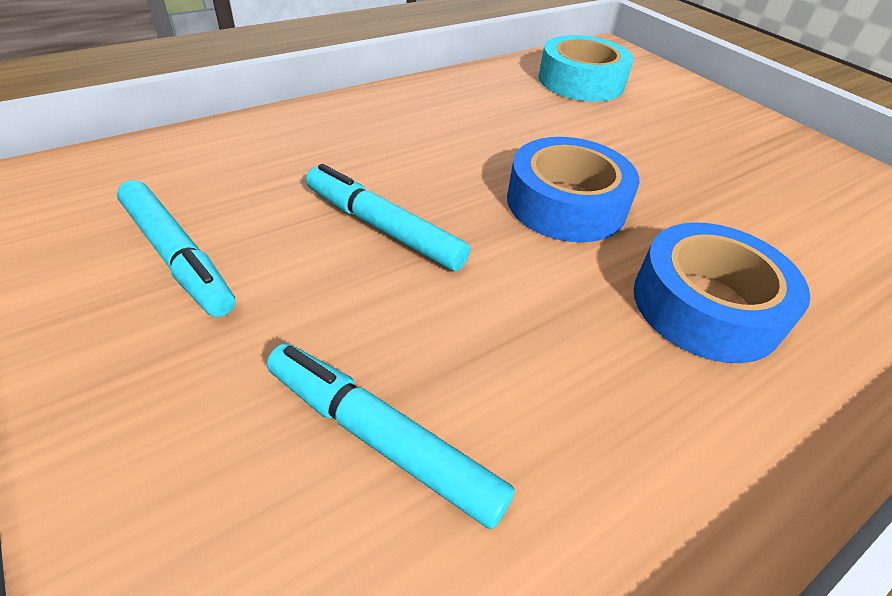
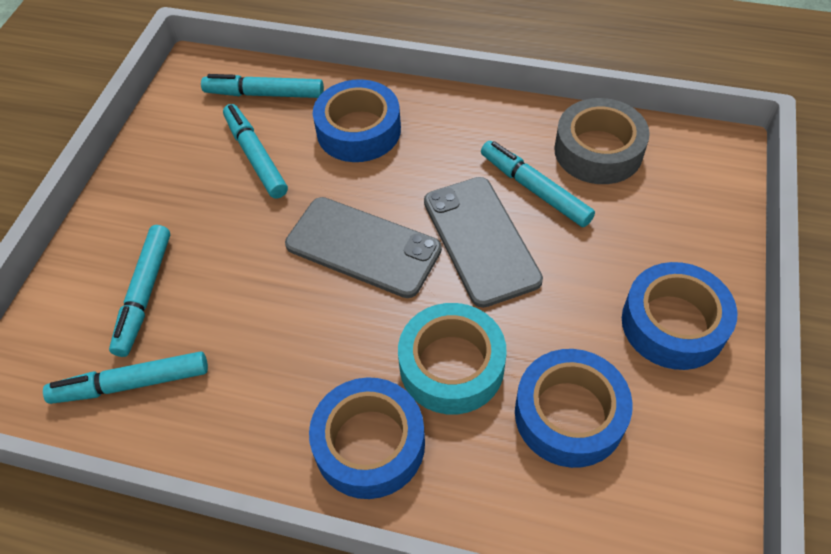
blue tape: 2 -> 4
grey phone: 0 -> 2
grey tape: 0 -> 1
turquoise marker: 3 -> 5

